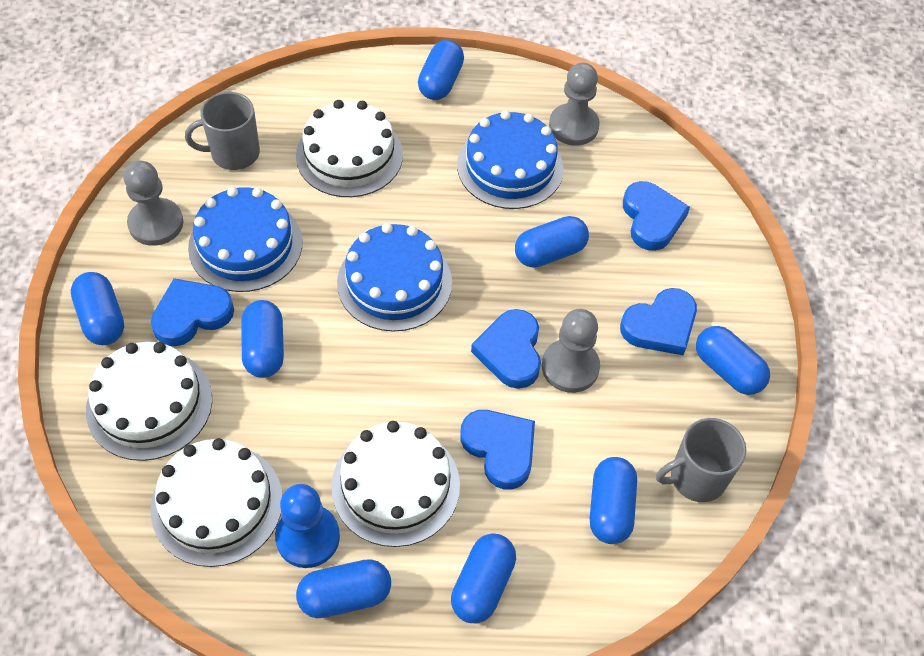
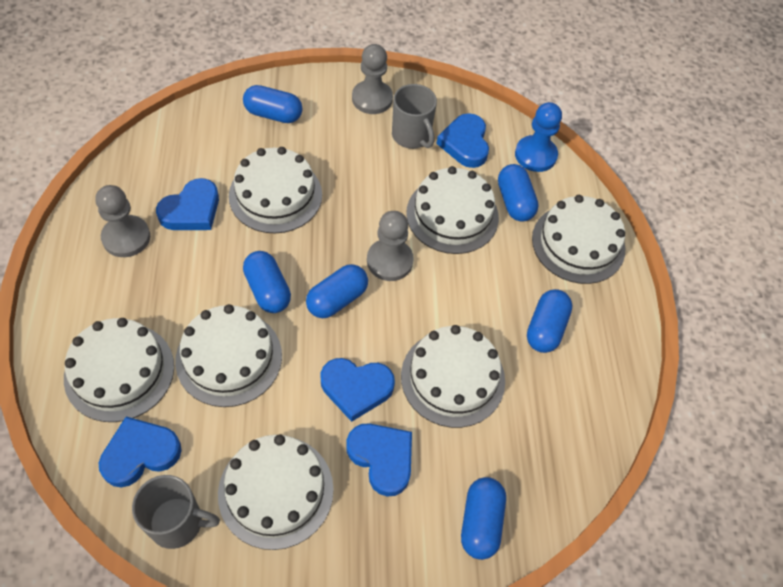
blue cake: 3 -> 0
blue capsule: 8 -> 6
white cake: 4 -> 7

